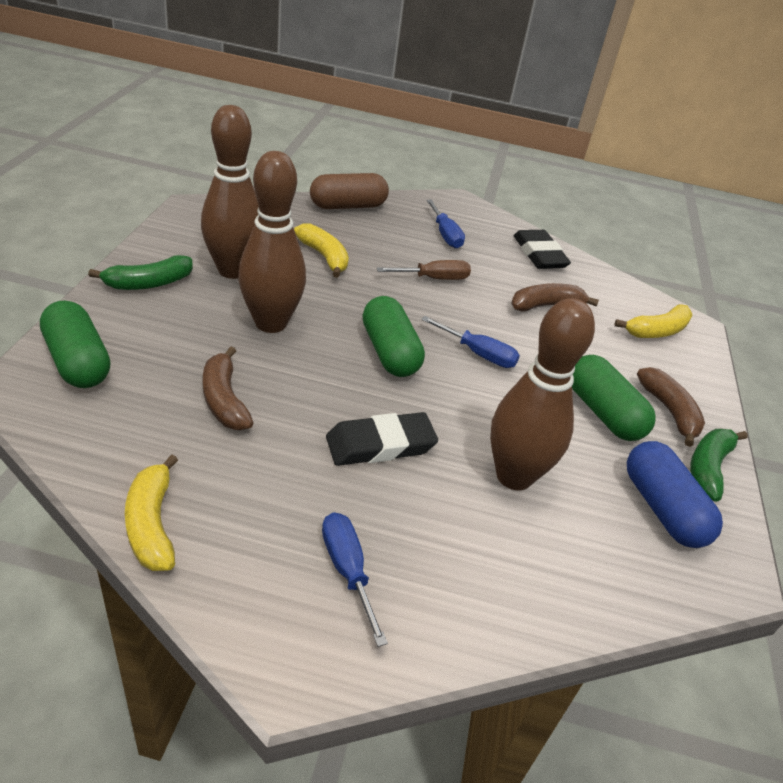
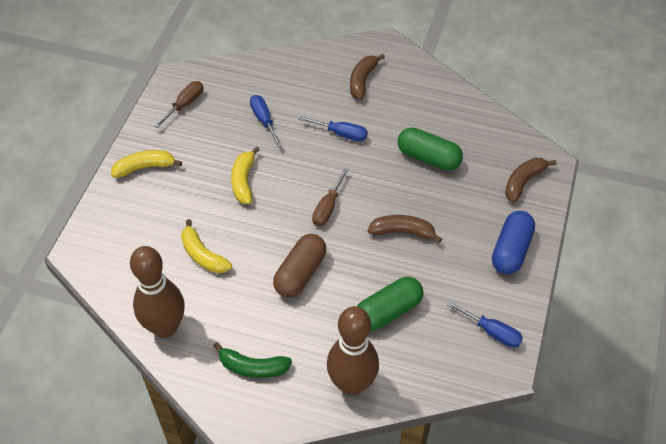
black eraser: 2 -> 0
brown bowling pin: 3 -> 2
brown screwdriver: 1 -> 2
green banana: 2 -> 1
green capsule: 3 -> 2

